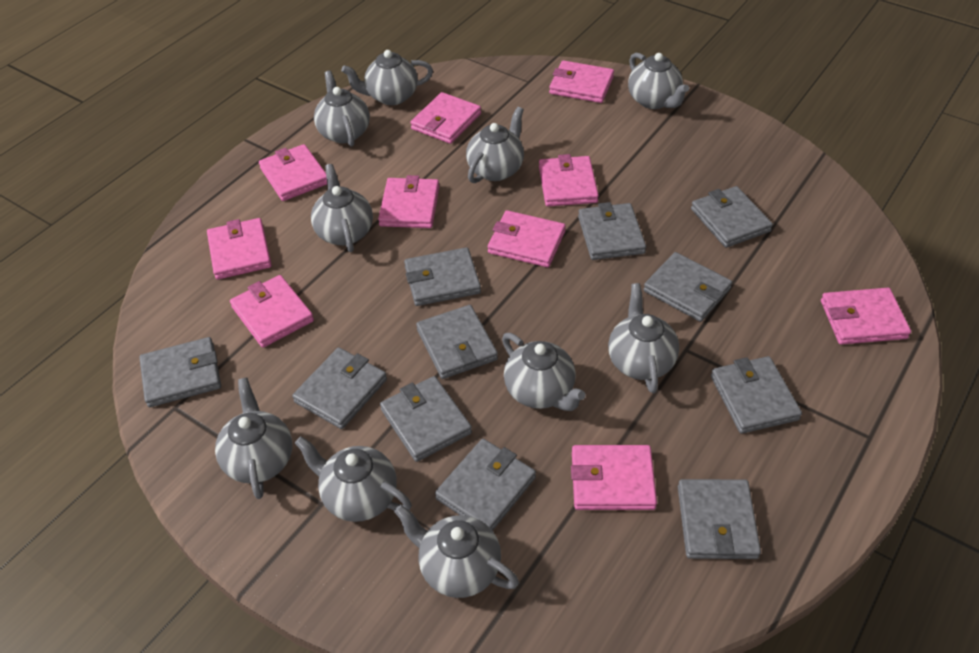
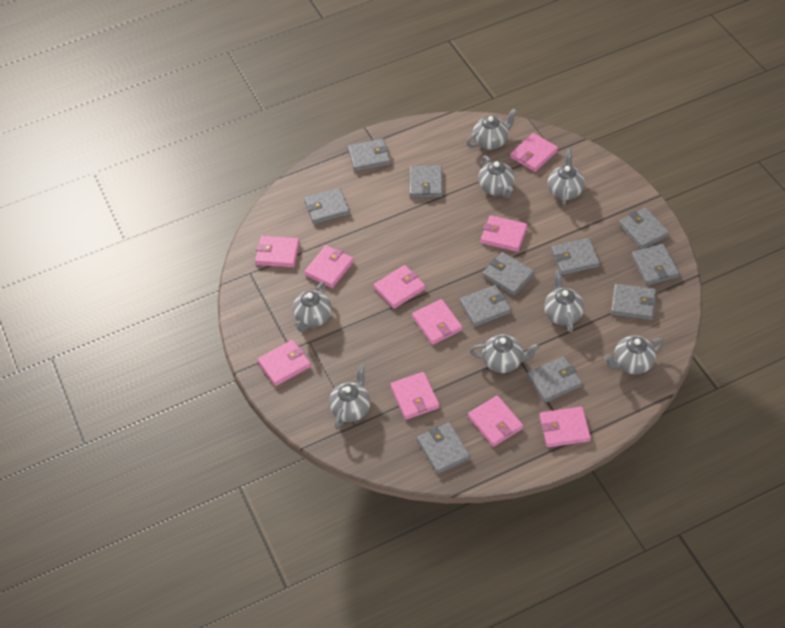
grey teapot: 10 -> 8

